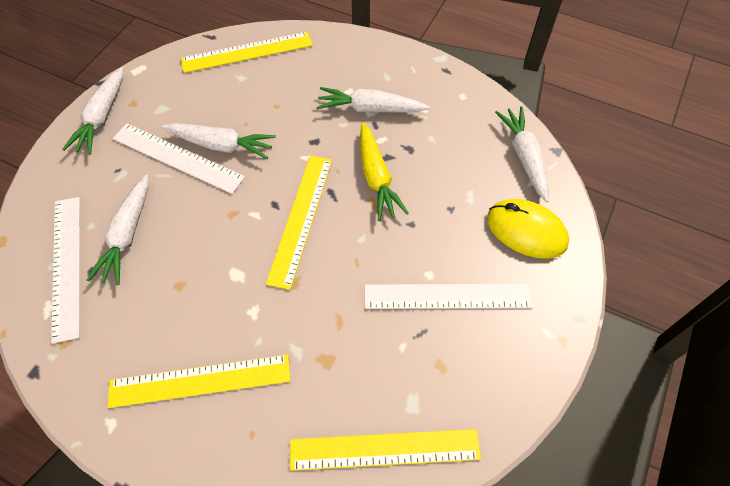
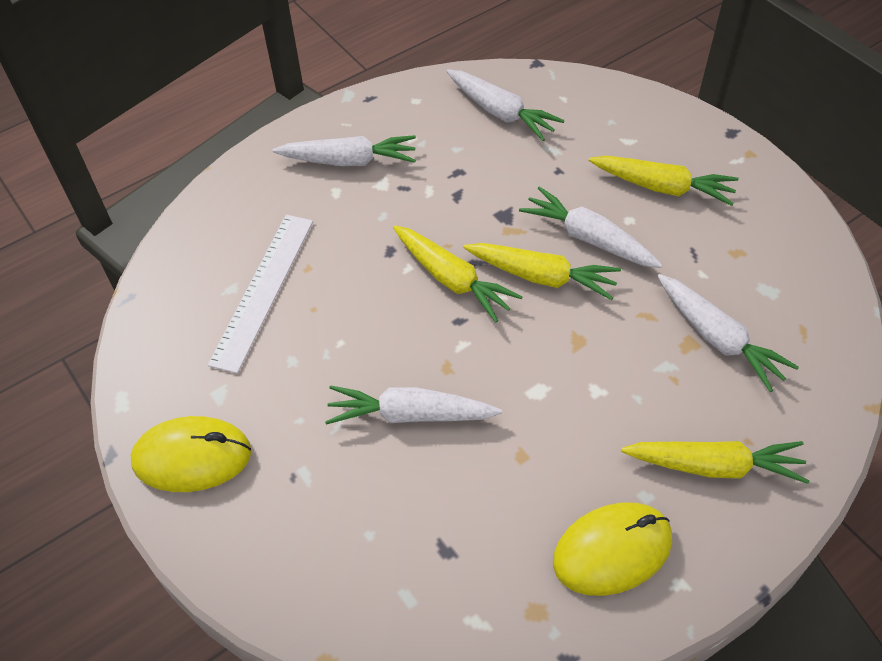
white ruler: 3 -> 1
yellow carrot: 1 -> 4
yellow mouse: 1 -> 2
yellow ruler: 4 -> 0

